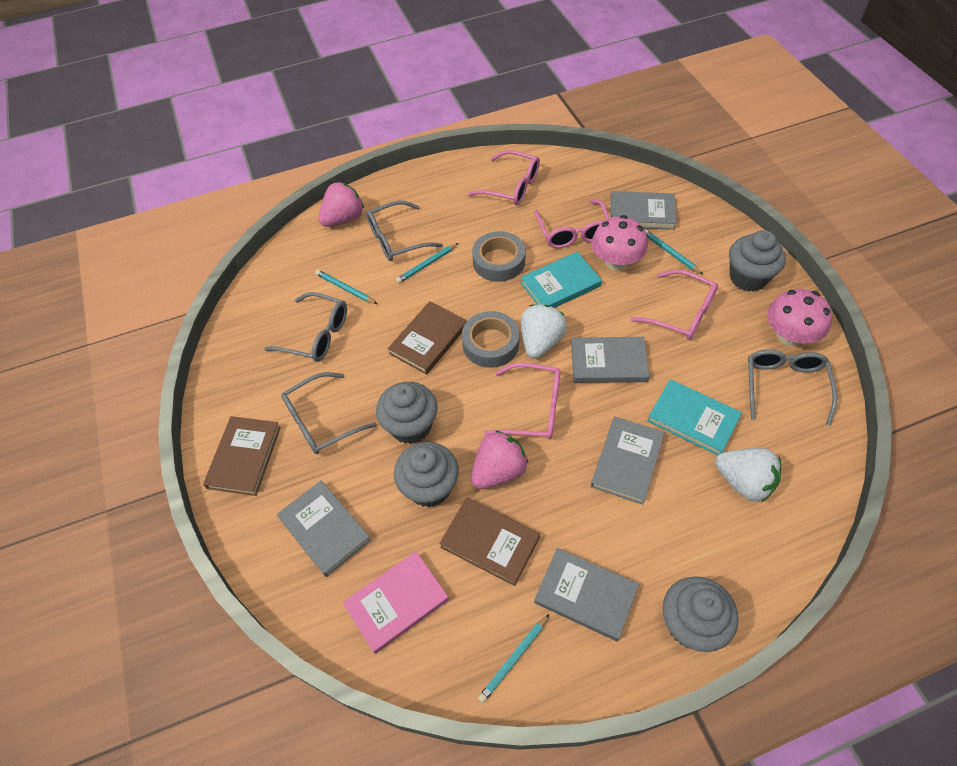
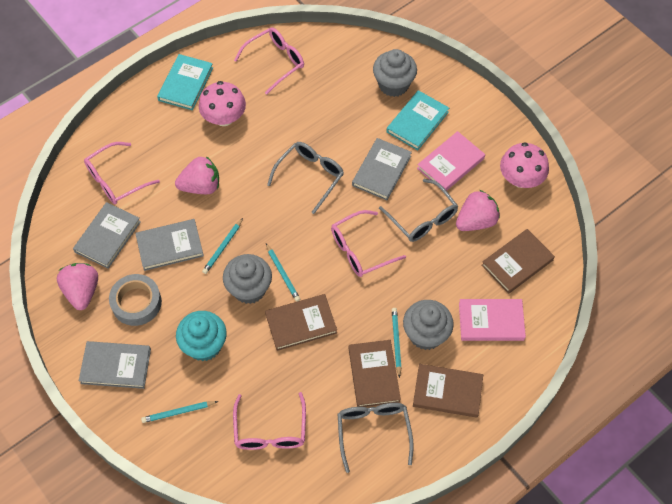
brown book: 3 -> 4
grey book: 5 -> 4
grey cupcake: 4 -> 3
grey glasses: 4 -> 3
grey tape: 2 -> 1
pink book: 1 -> 2
pink strawberry: 2 -> 3
turquoise cupcake: 0 -> 1
white strawberry: 2 -> 0

